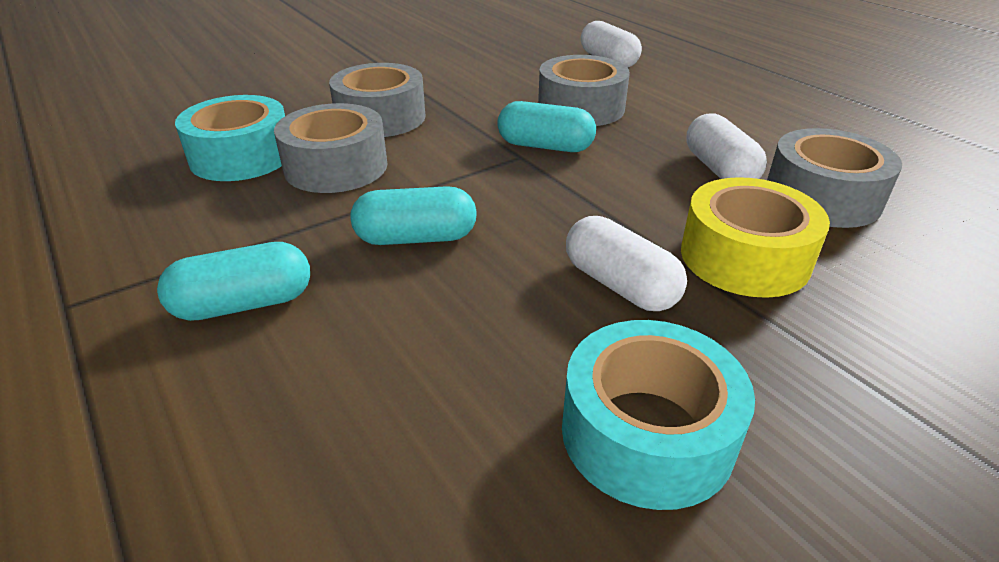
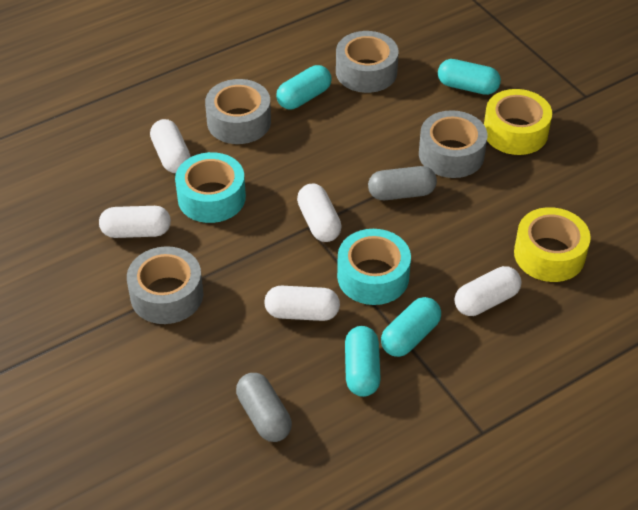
grey capsule: 0 -> 2
turquoise capsule: 3 -> 4
white capsule: 3 -> 5
yellow tape: 1 -> 2

